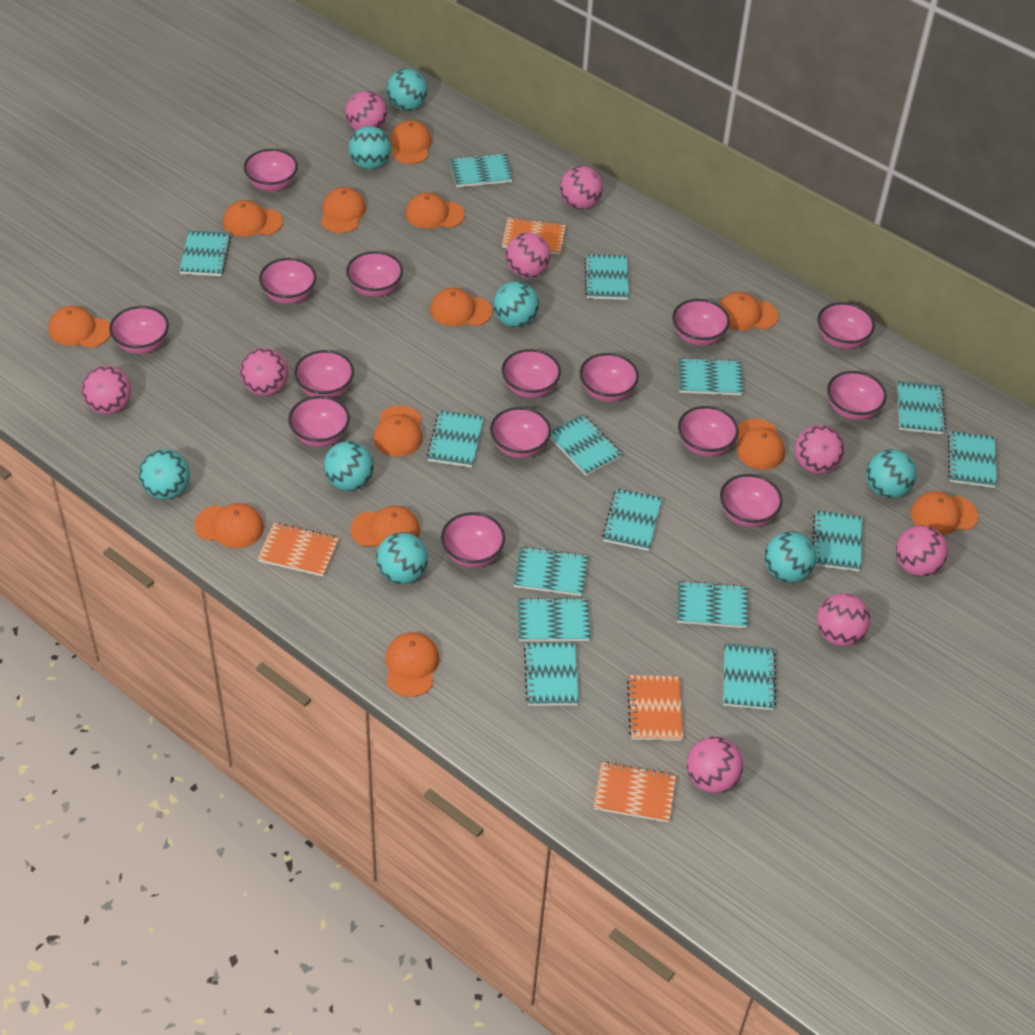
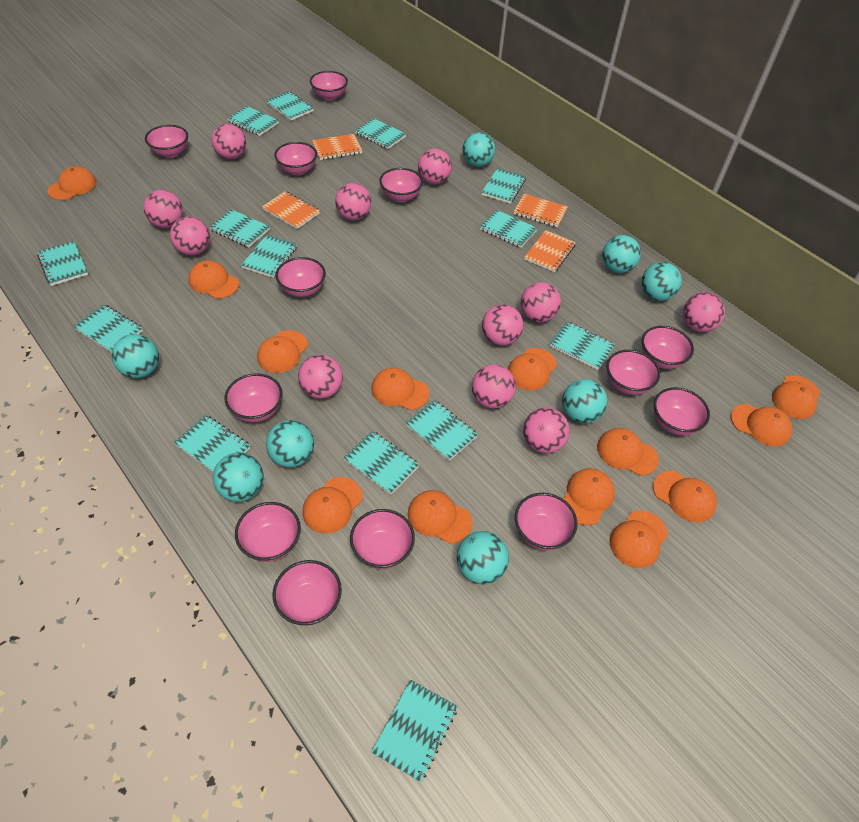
pink ball: 9 -> 11
pink bowl: 15 -> 13
turquoise notebook: 15 -> 14

